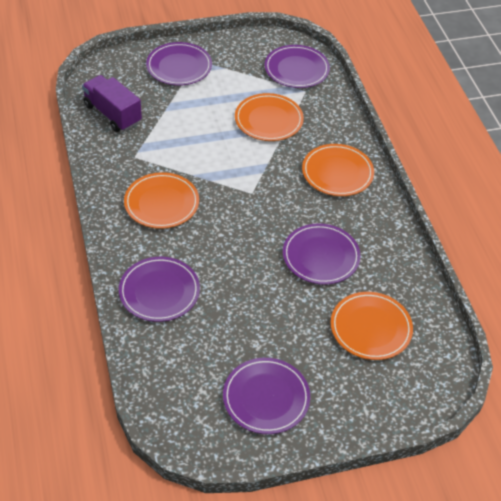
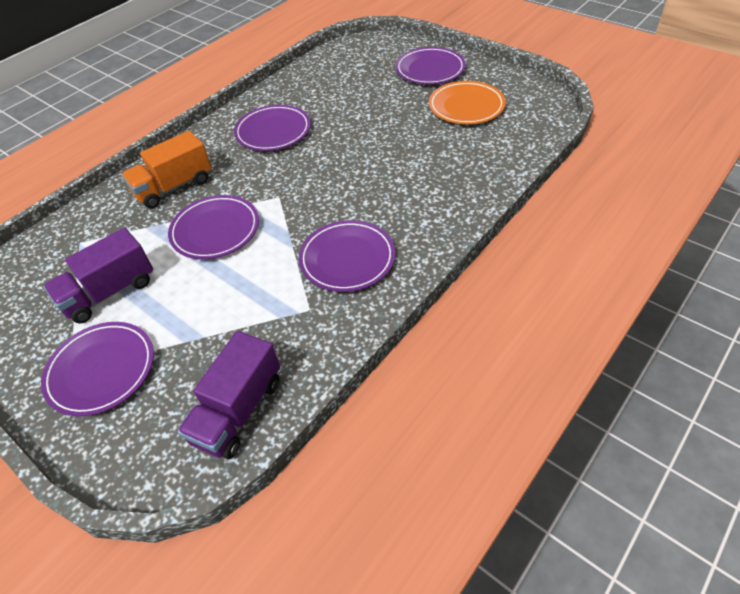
orange plate: 4 -> 1
orange truck: 0 -> 1
purple truck: 1 -> 2

